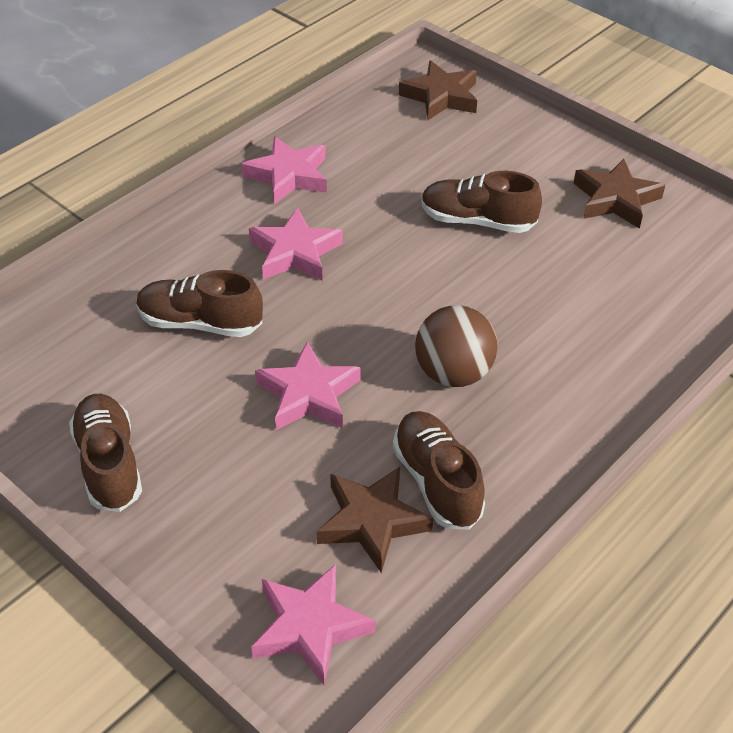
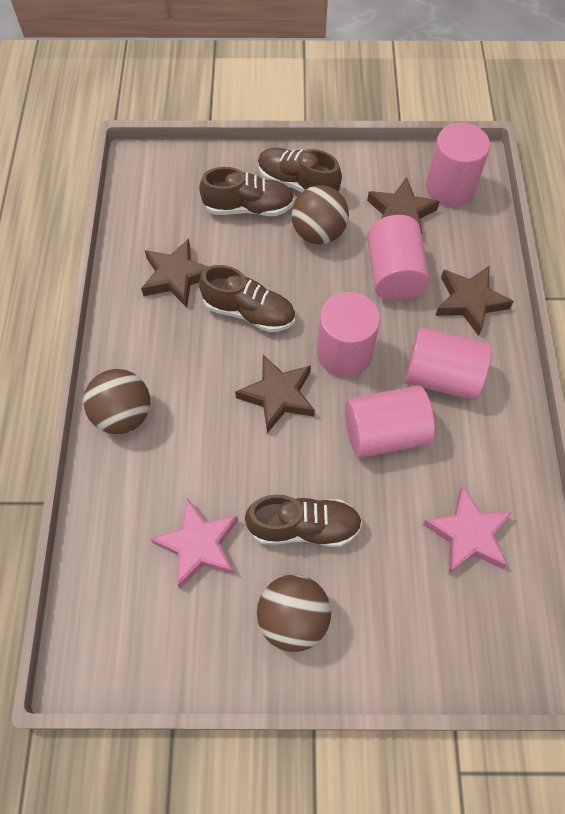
brown ball: 1 -> 3
brown star: 3 -> 4
pink cylinder: 0 -> 5
pink star: 4 -> 2

